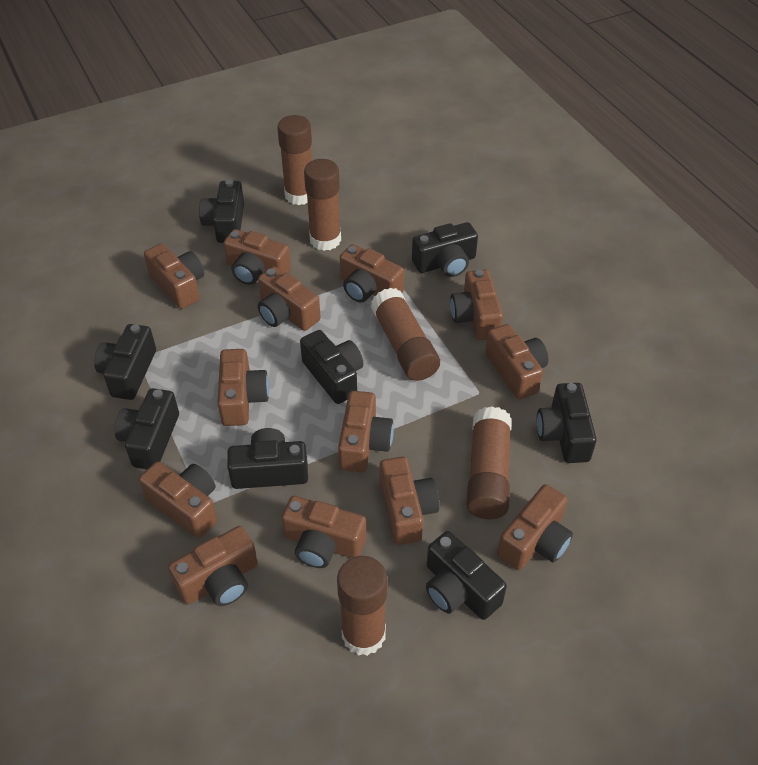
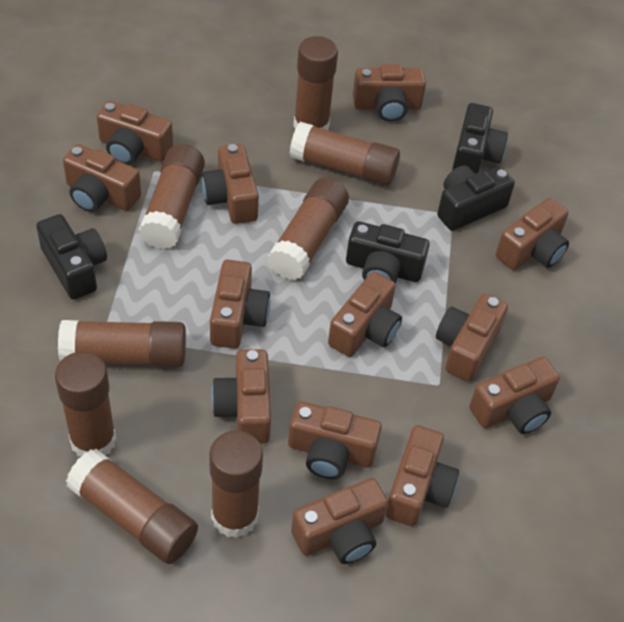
black camera: 8 -> 4
brown glue stick: 5 -> 8

